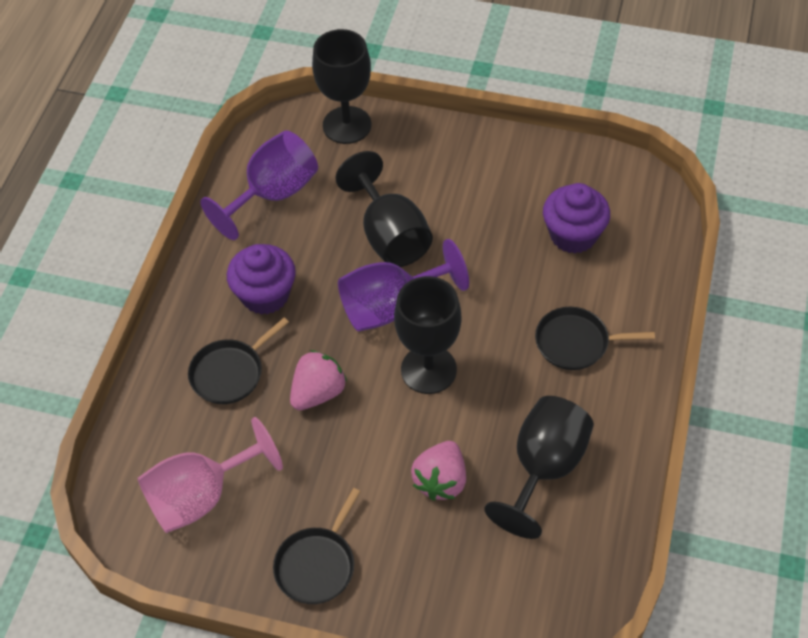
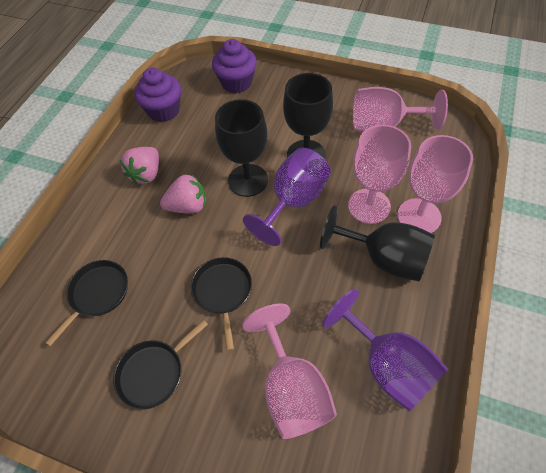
black goblet: 4 -> 3
pink goblet: 1 -> 4

